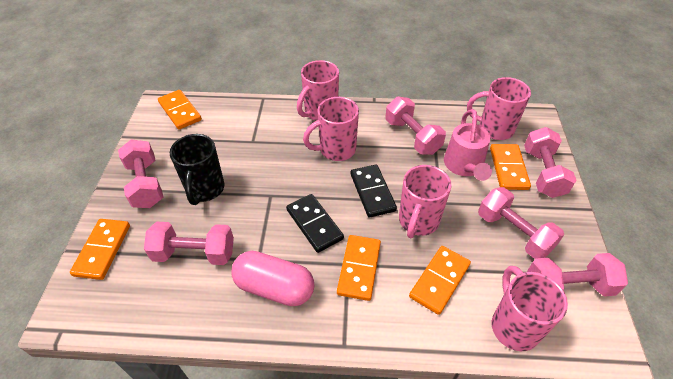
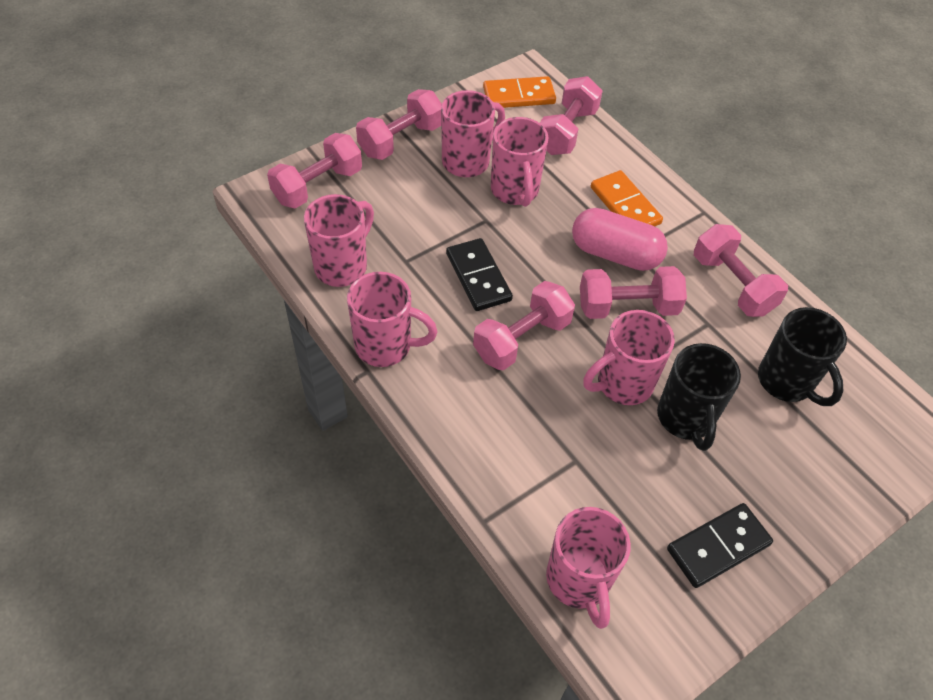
black mug: 1 -> 2
orange domino: 5 -> 2
pink mug: 5 -> 6
pink watering can: 1 -> 0

